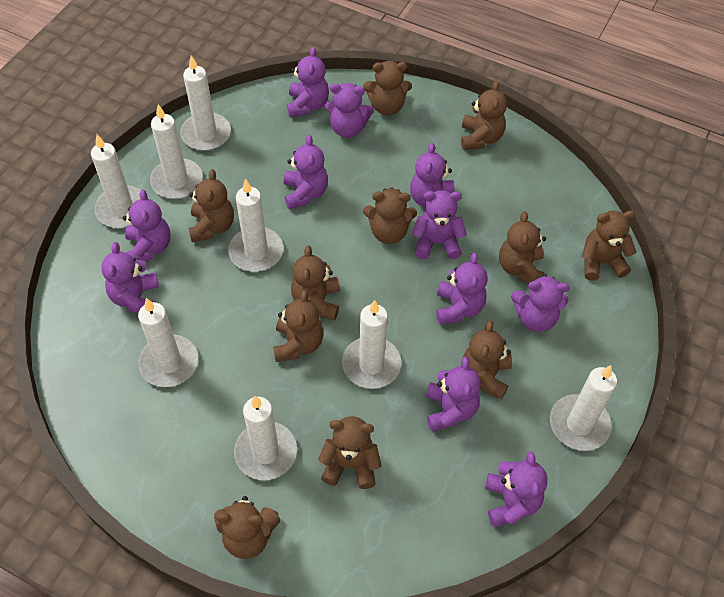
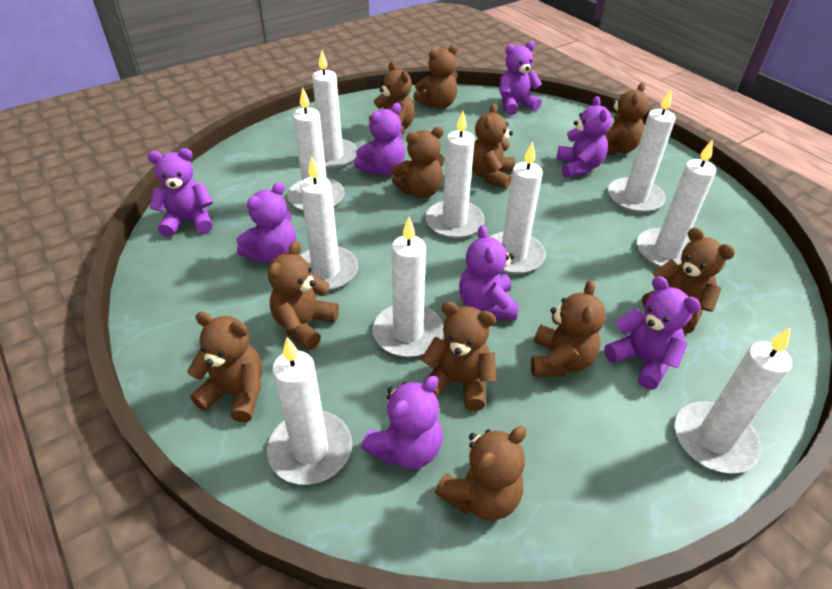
purple teddy bear: 11 -> 8
white candle: 8 -> 10

